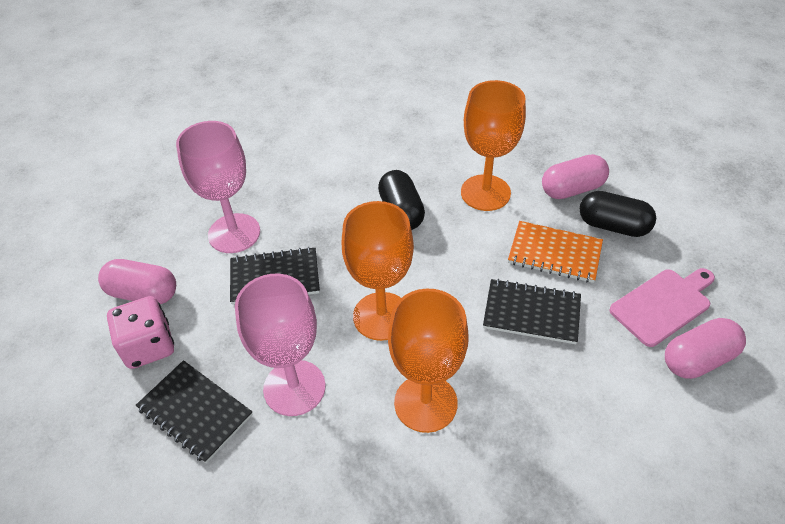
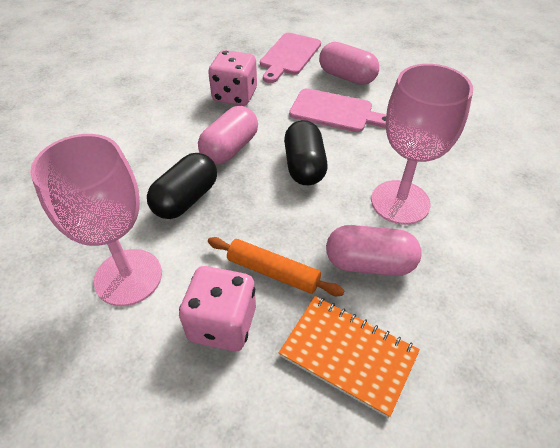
black notebook: 3 -> 0
orange goblet: 3 -> 0
orange rolling pin: 0 -> 1
pink cutting board: 1 -> 2
pink dice: 1 -> 2

